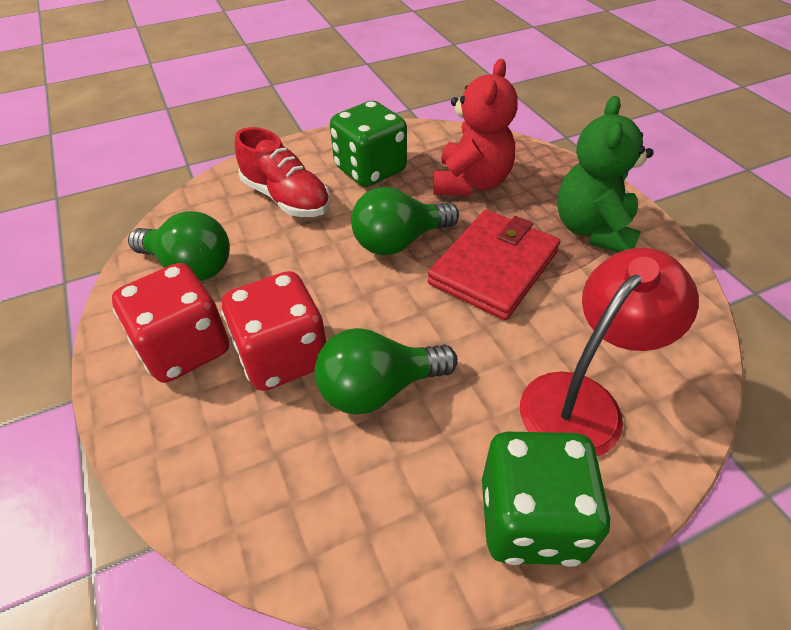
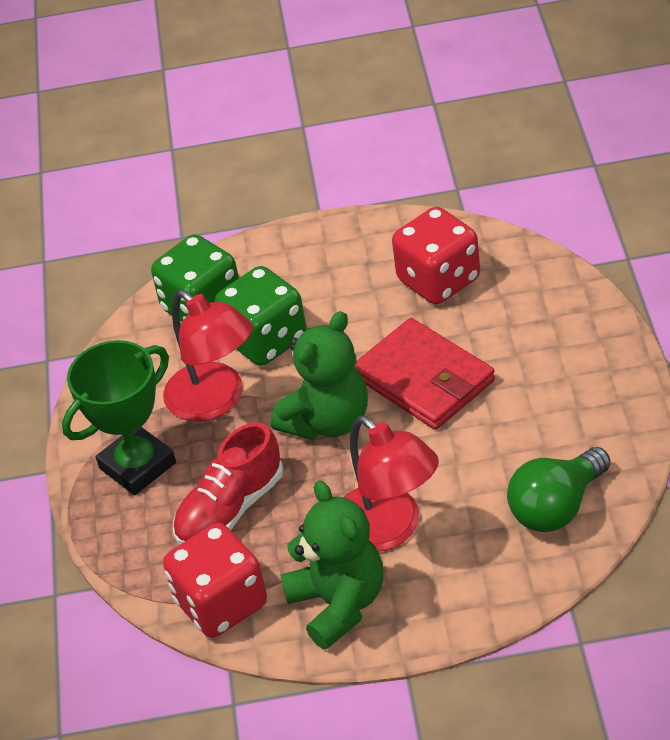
green light bulb: 3 -> 1
green teddy bear: 1 -> 2
green trophy: 0 -> 1
red lamp: 1 -> 2
red teddy bear: 1 -> 0

